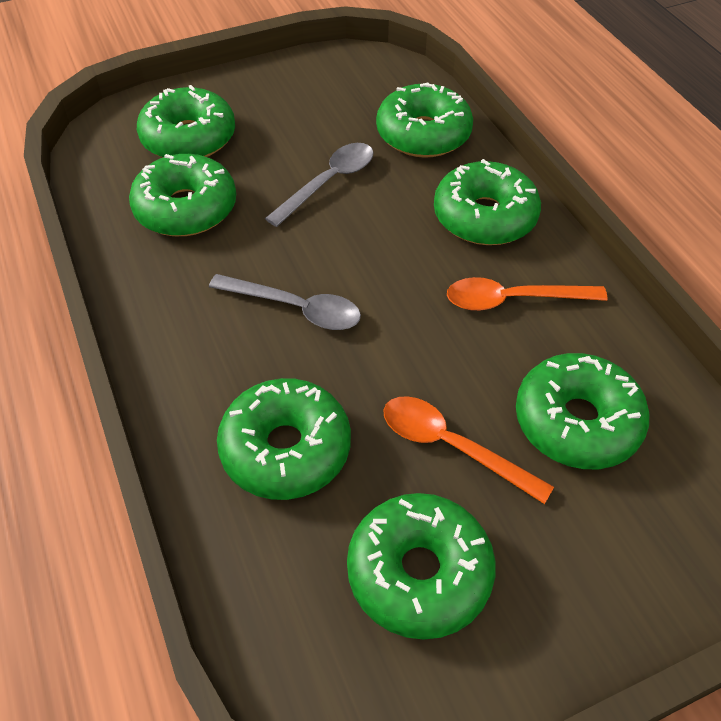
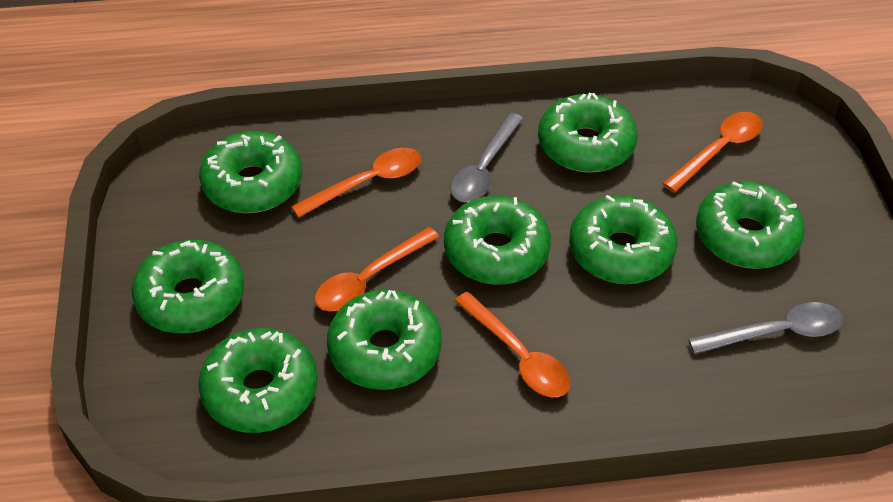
green donut: 7 -> 8
orange spoon: 2 -> 4

